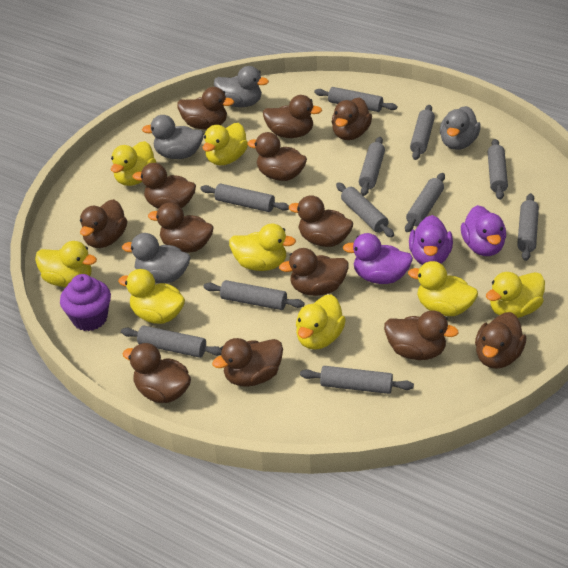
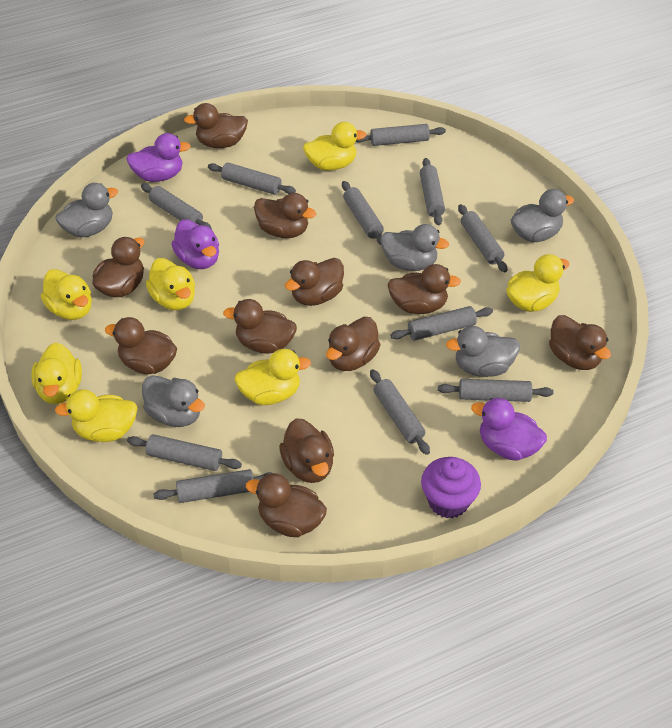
brown duck: 13 -> 11
grey duck: 4 -> 5
yellow duck: 8 -> 7

